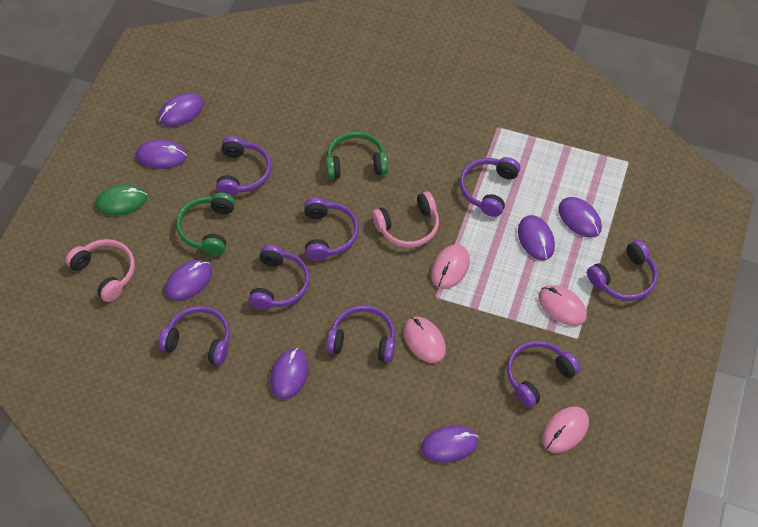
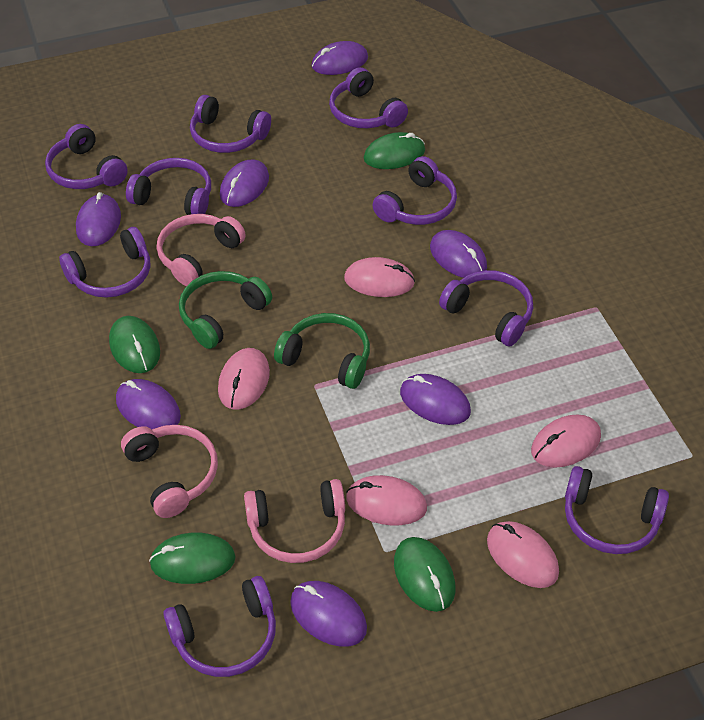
green mouse: 1 -> 4
pink headphones: 2 -> 3
pink mouse: 4 -> 5
purple headphones: 8 -> 9

